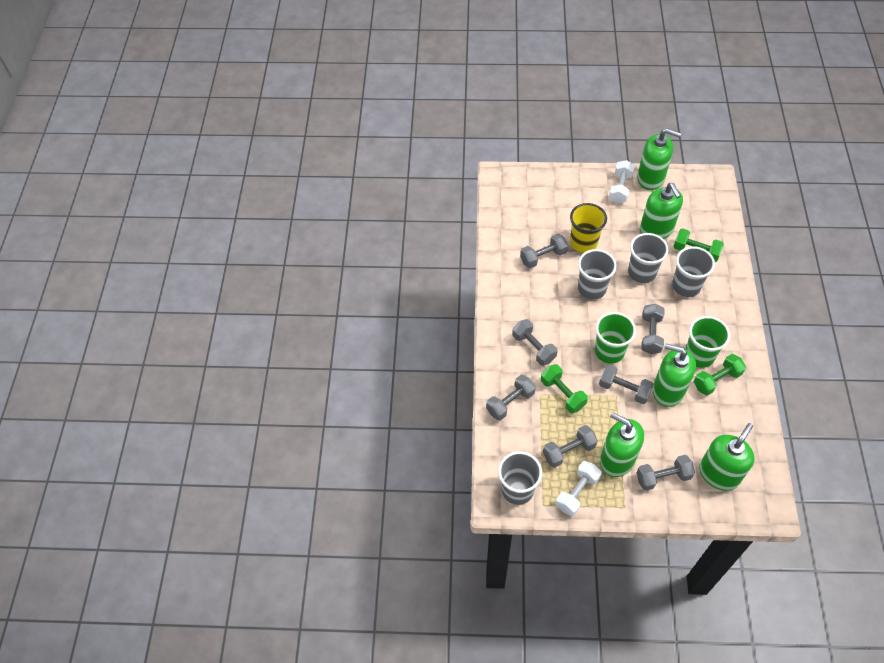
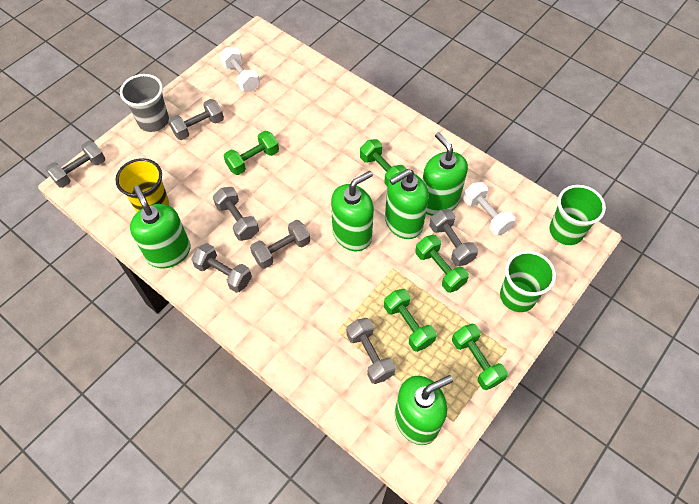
green dumbbell: 3 -> 5
grey cup: 4 -> 1

